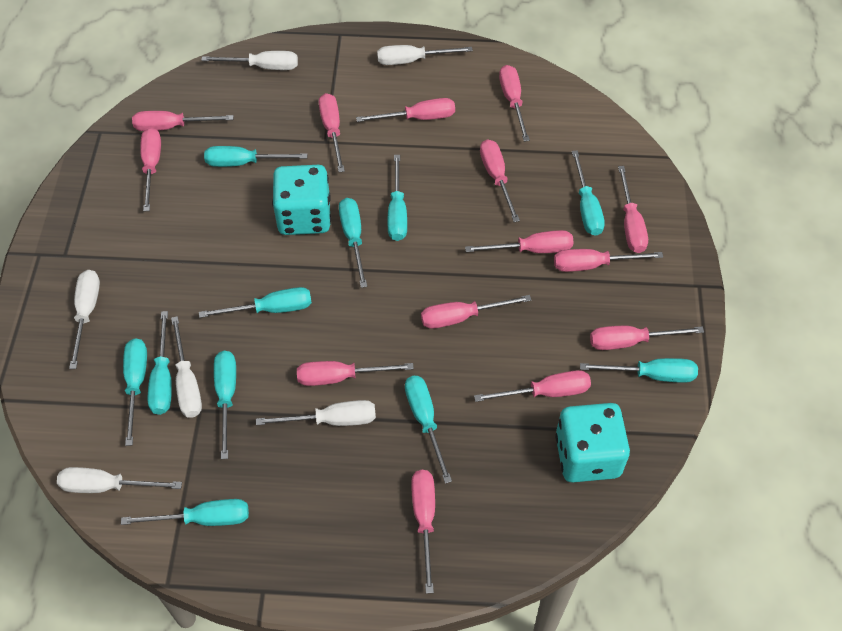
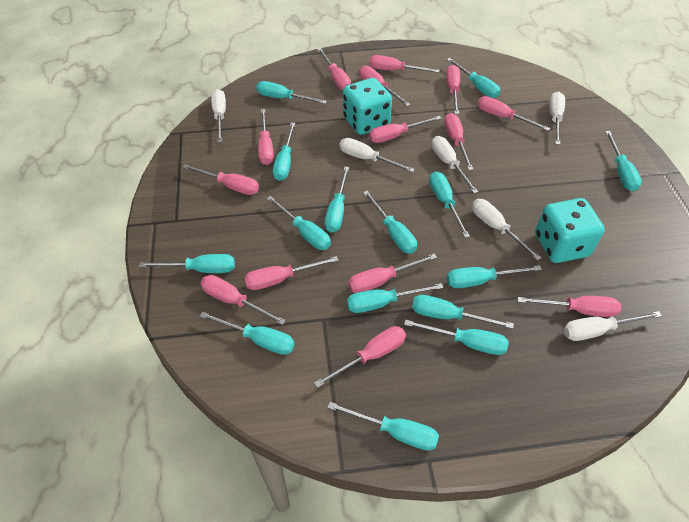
turquoise screwdriver: 11 -> 15

